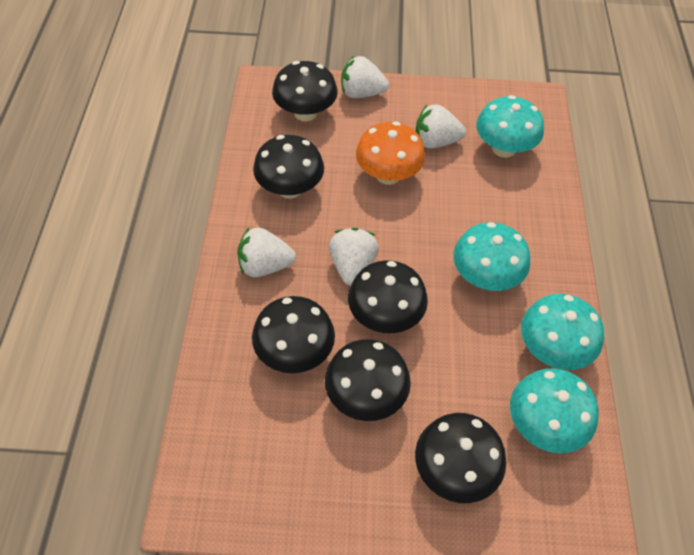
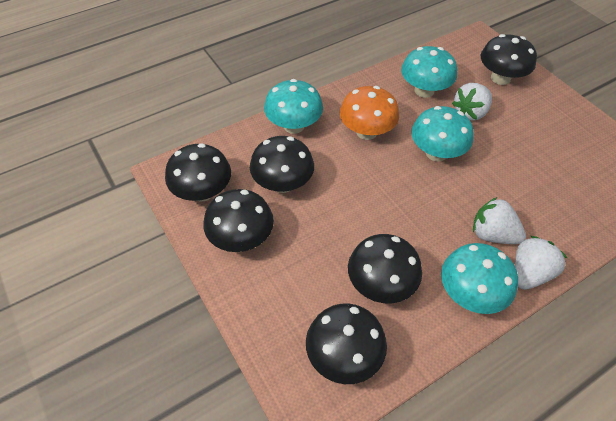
white strawberry: 4 -> 3

